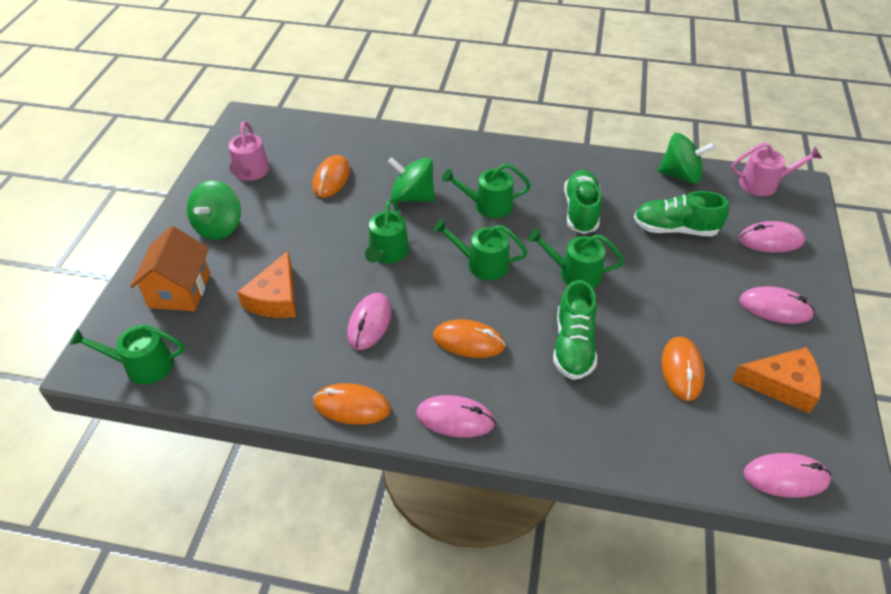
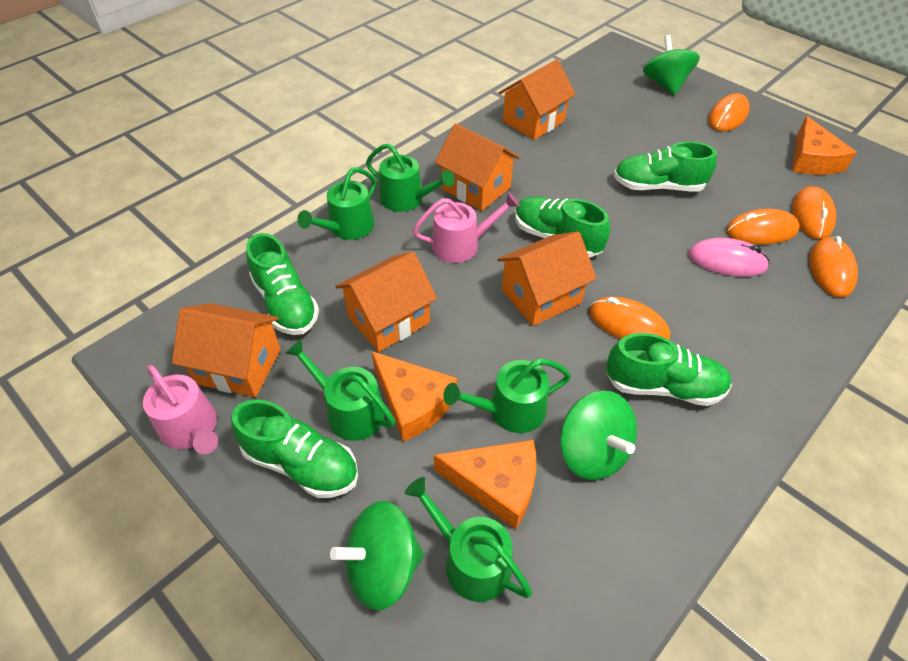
green shoe: 3 -> 5
orange cheese: 2 -> 3
orange house: 1 -> 5
orange mouse: 4 -> 5
pink mouse: 5 -> 1

